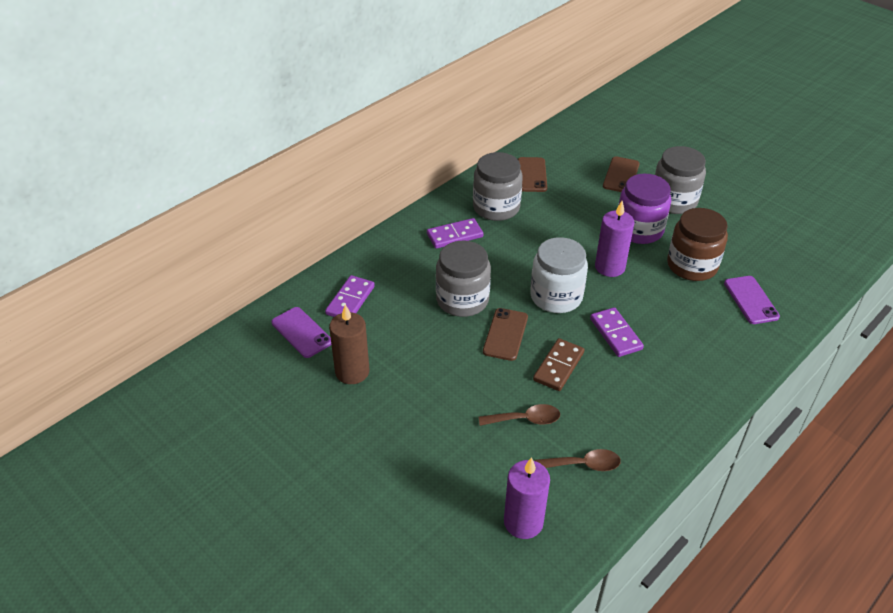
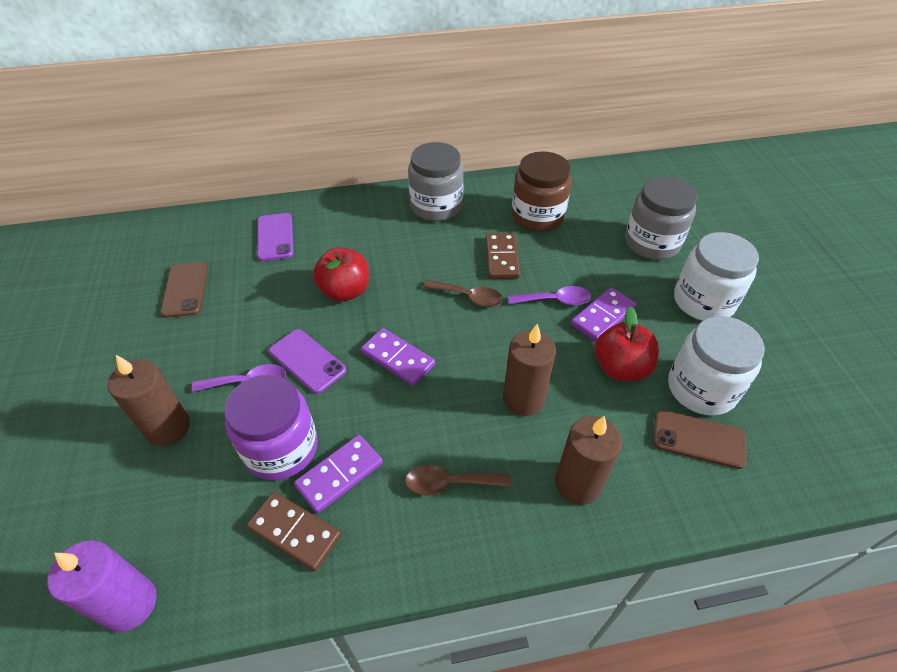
brown candle: 1 -> 3
brown domino: 1 -> 2
brown phone: 3 -> 2
grey jar: 3 -> 2
purple candle: 2 -> 1
purple spoon: 0 -> 2
red apple: 0 -> 2
white jar: 1 -> 2

